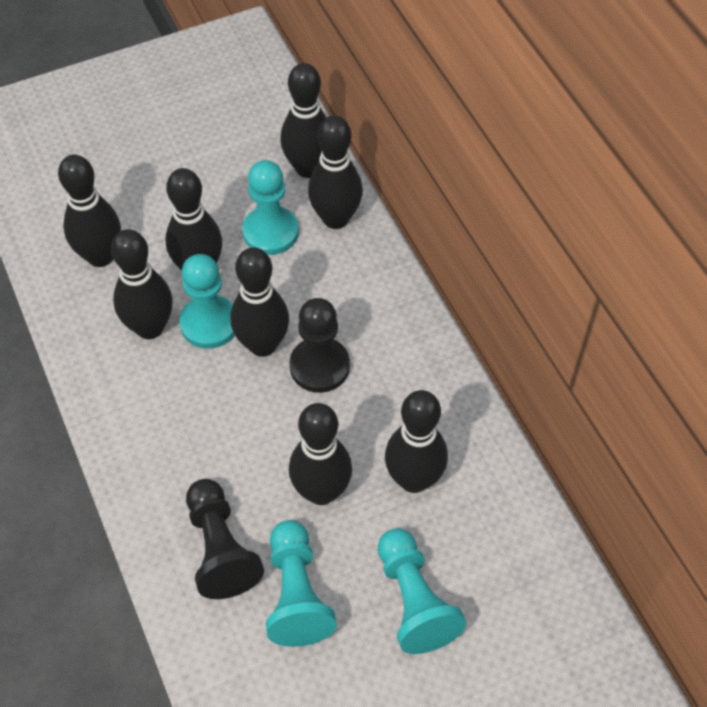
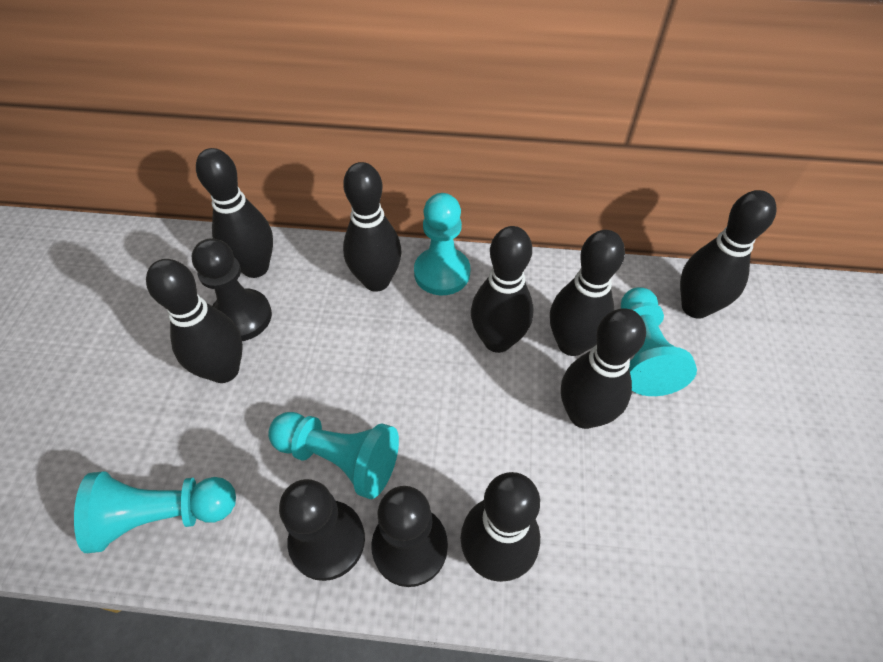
black pawn: 2 -> 3

